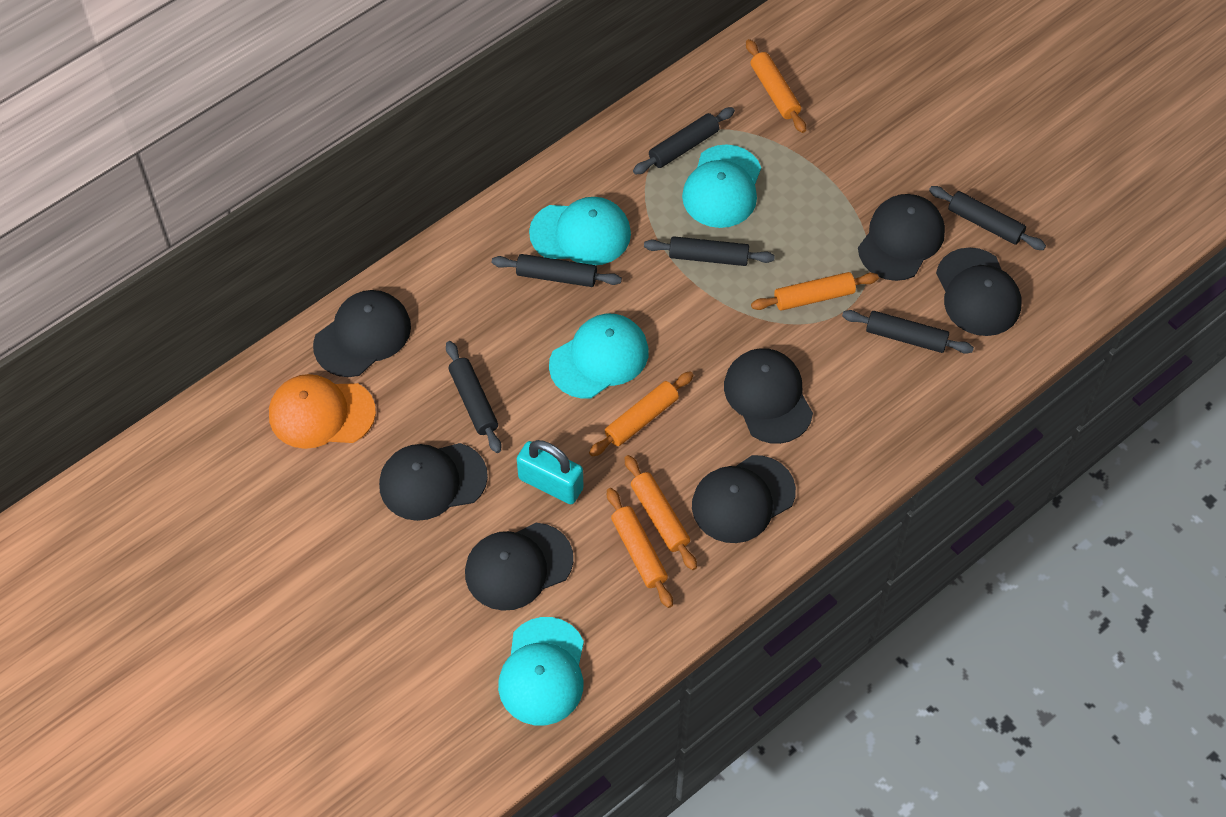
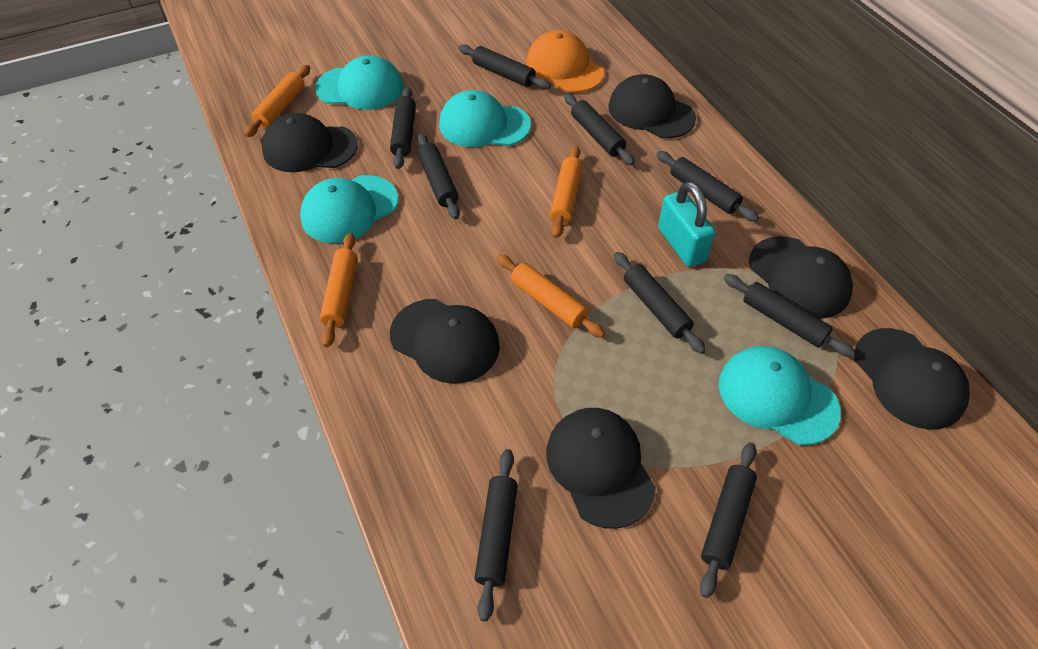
black cap: 7 -> 6
black rolling pin: 6 -> 9
orange rolling pin: 5 -> 4

